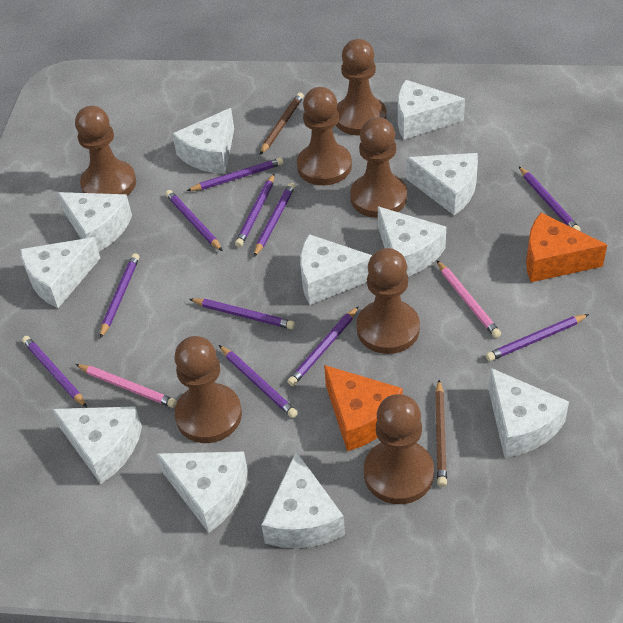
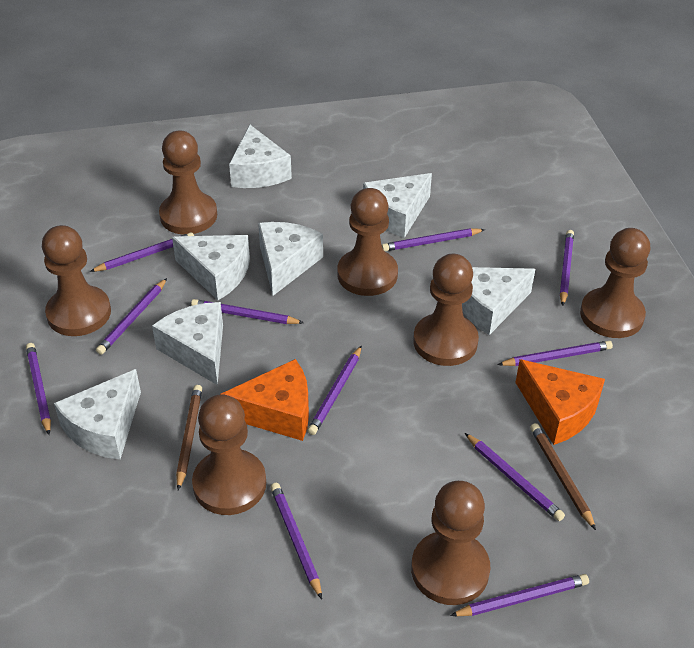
pink pencil: 2 -> 0
white cheese: 11 -> 7

